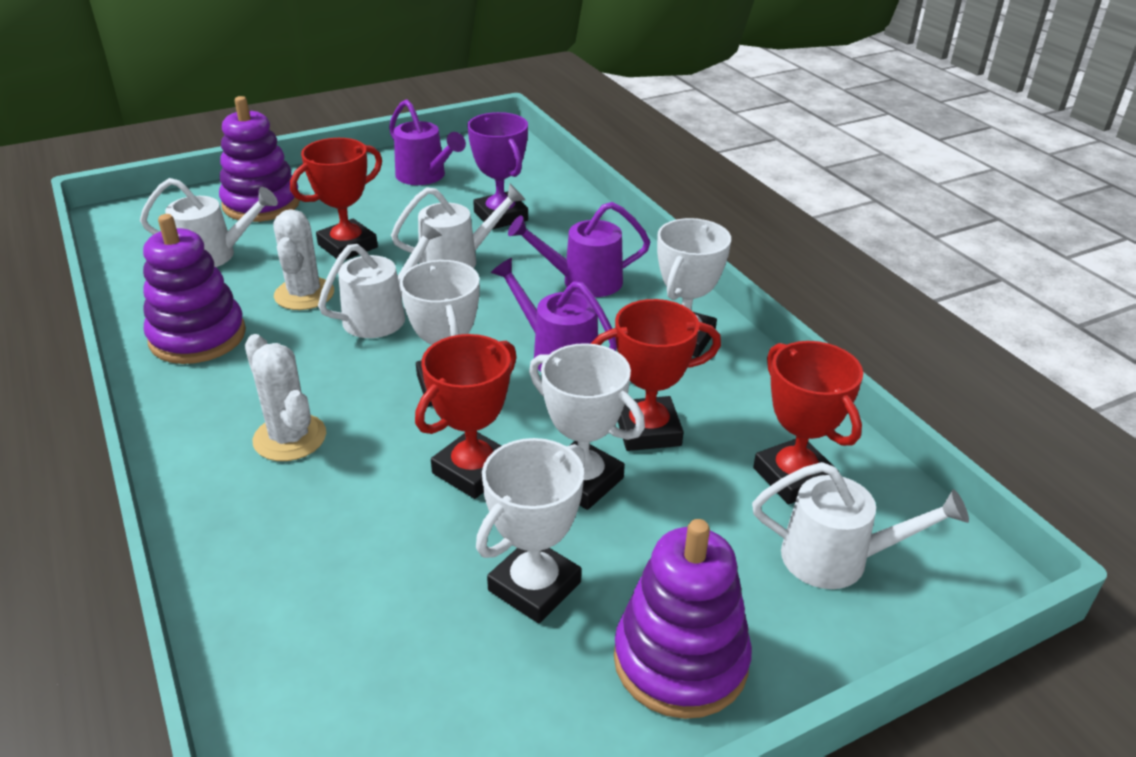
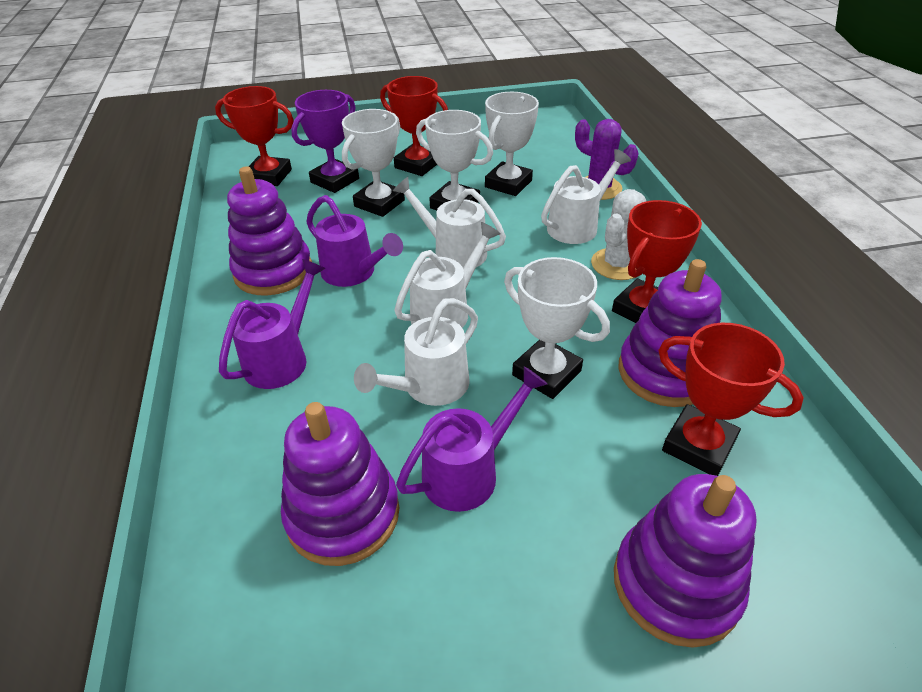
purple cactus: 0 -> 1
purple stacking toy: 3 -> 4
white cactus: 2 -> 1

